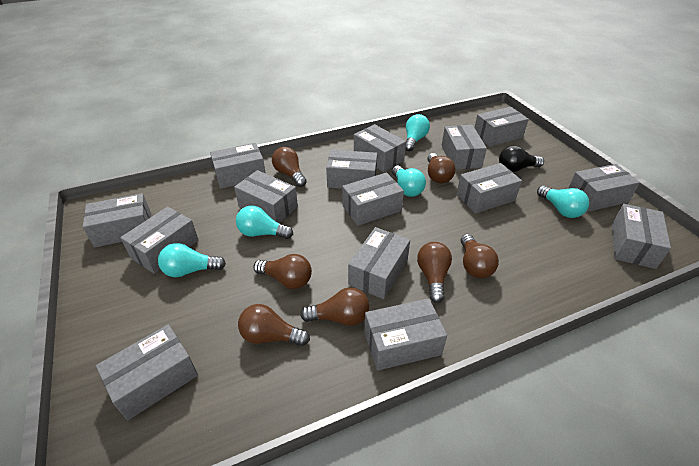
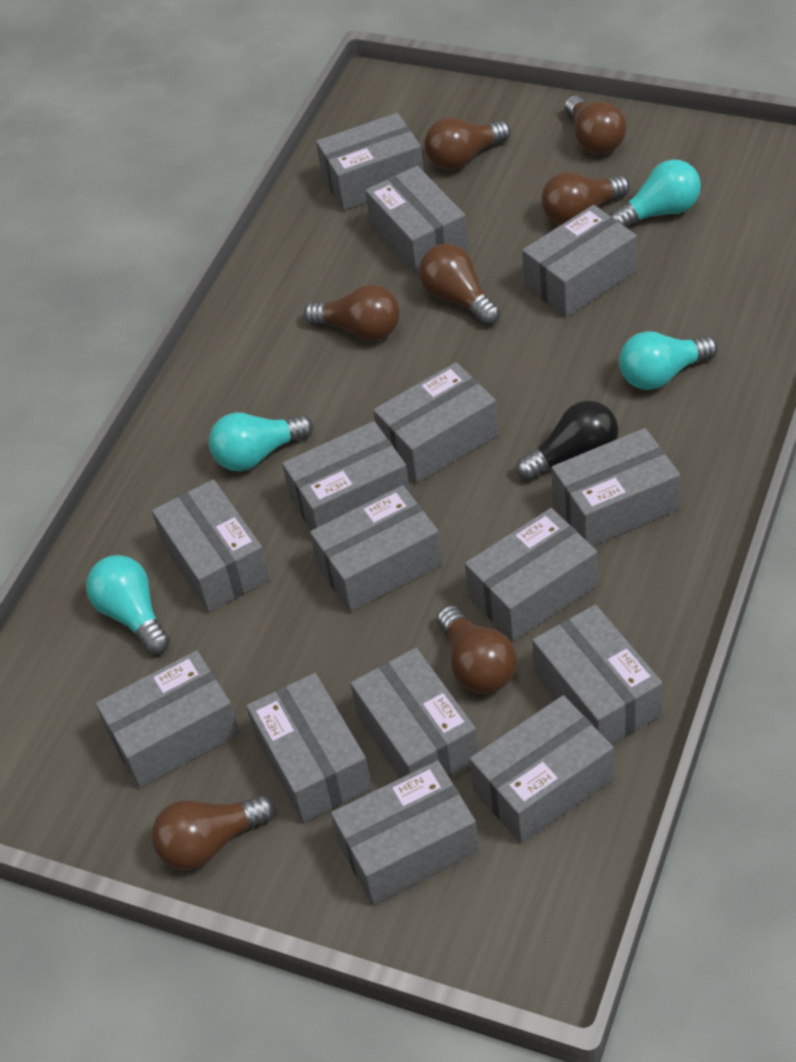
turquoise light bulb: 5 -> 4

